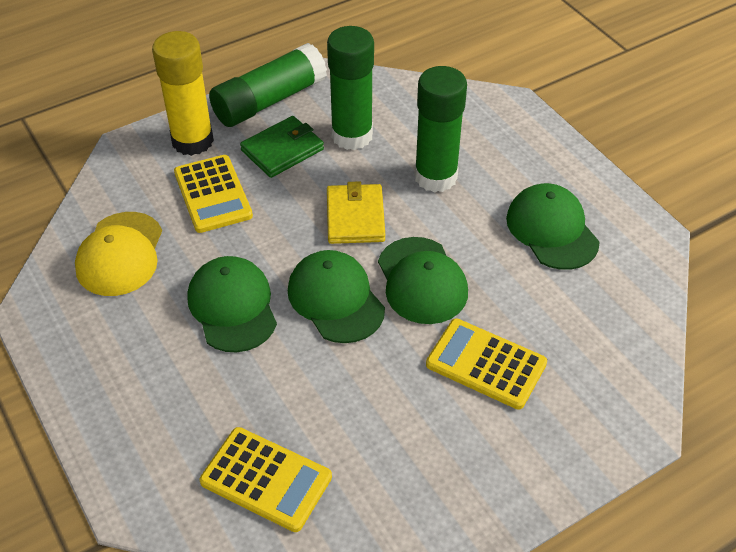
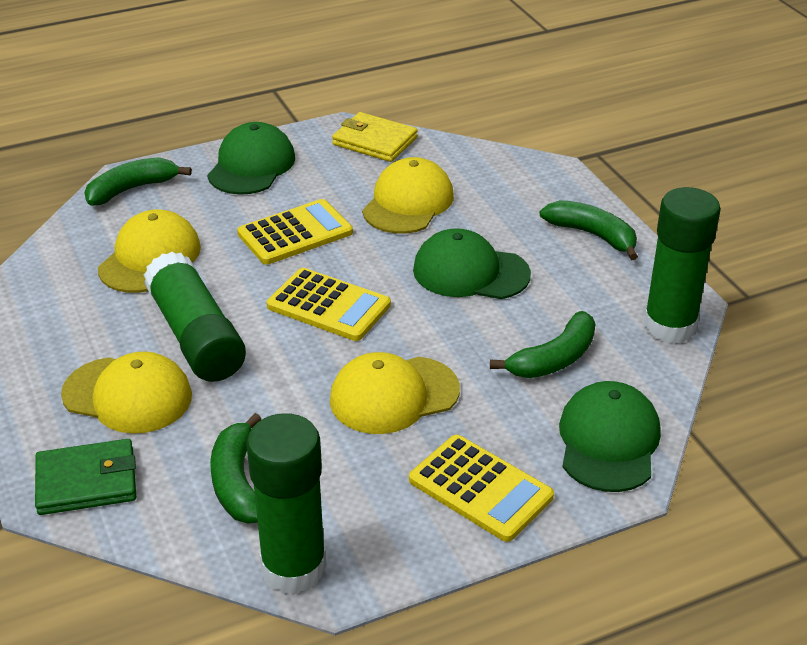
green banana: 0 -> 4
green cap: 4 -> 3
yellow cap: 1 -> 4
yellow glue stick: 1 -> 0

